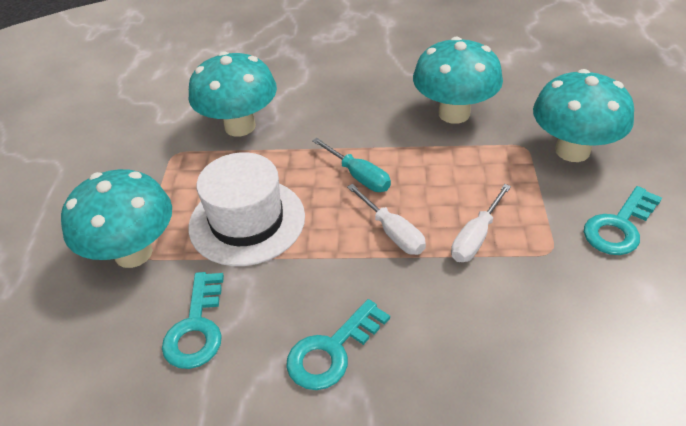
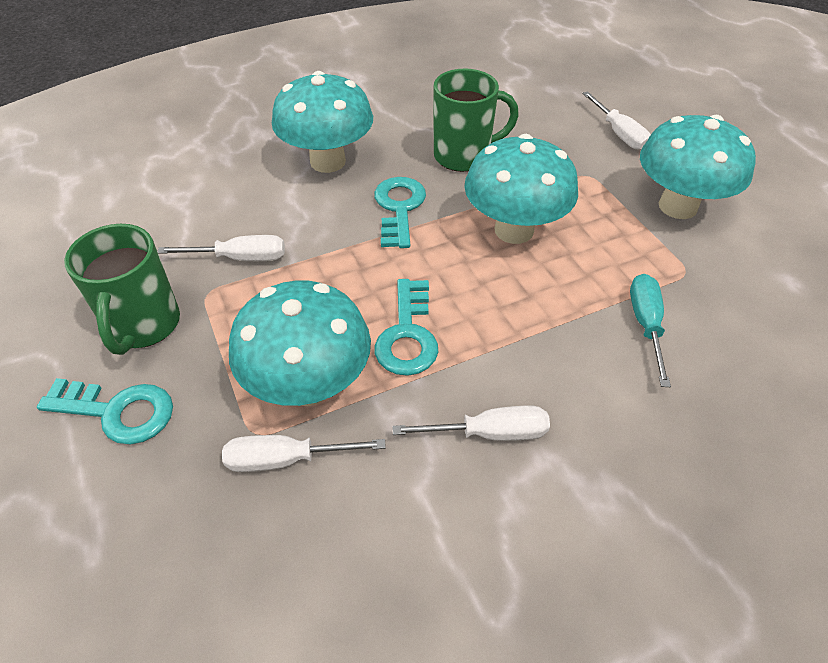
green mug: 0 -> 2
white hat: 1 -> 0
white screwdriver: 2 -> 4

